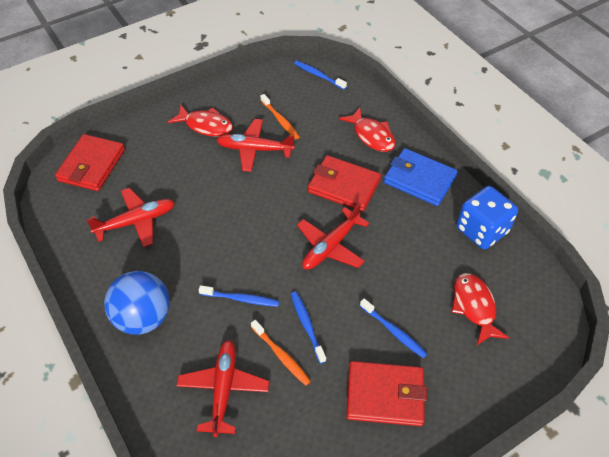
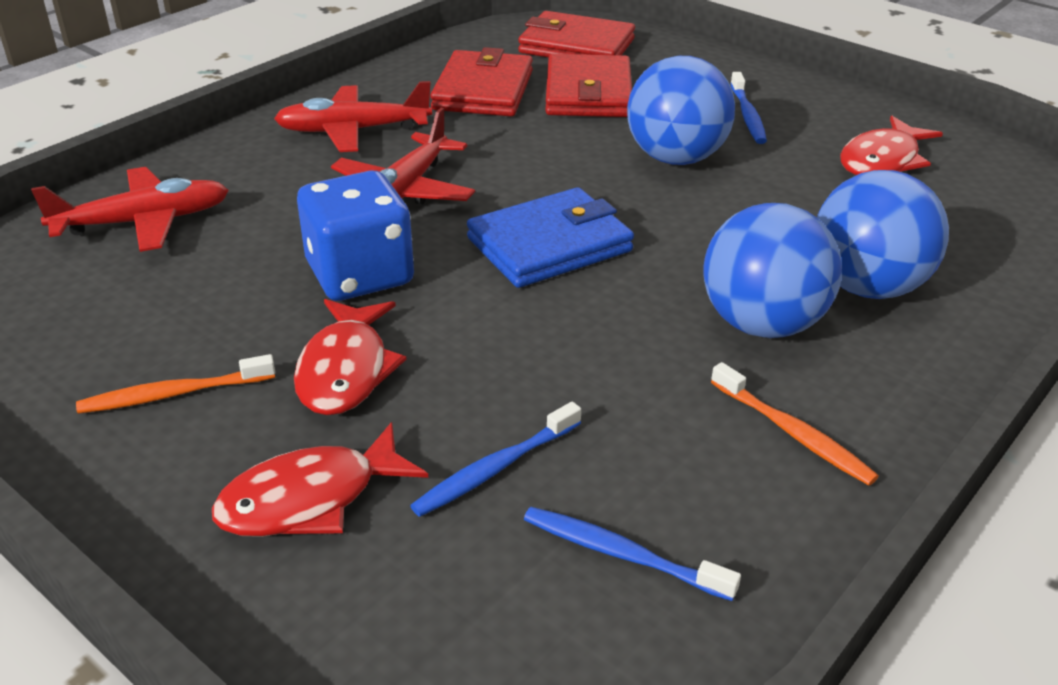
blue ball: 1 -> 3
blue toothbrush: 4 -> 3
red plane: 4 -> 3

